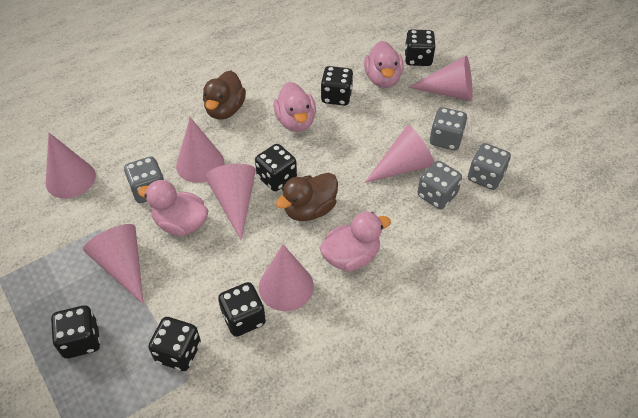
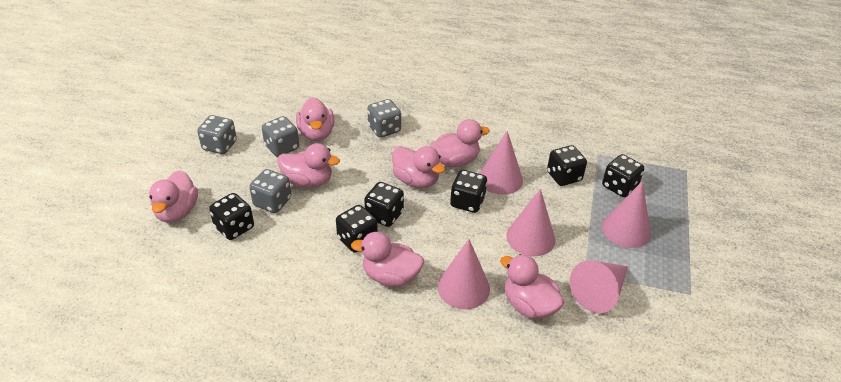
brown duck: 2 -> 0
pink cone: 7 -> 5
pink duck: 4 -> 7

